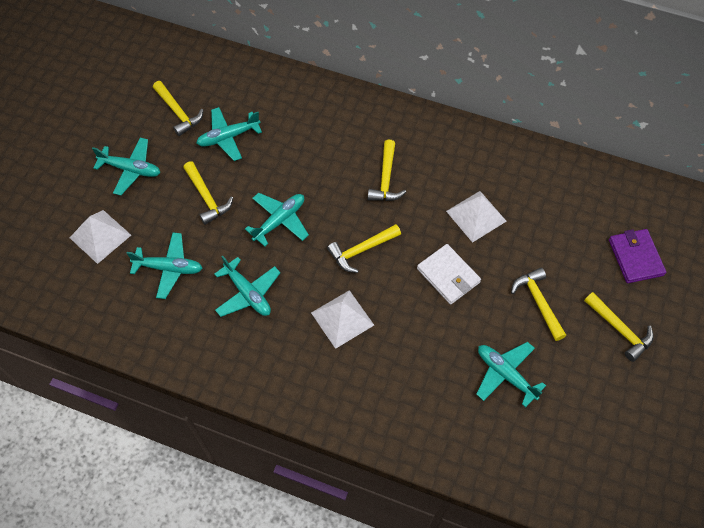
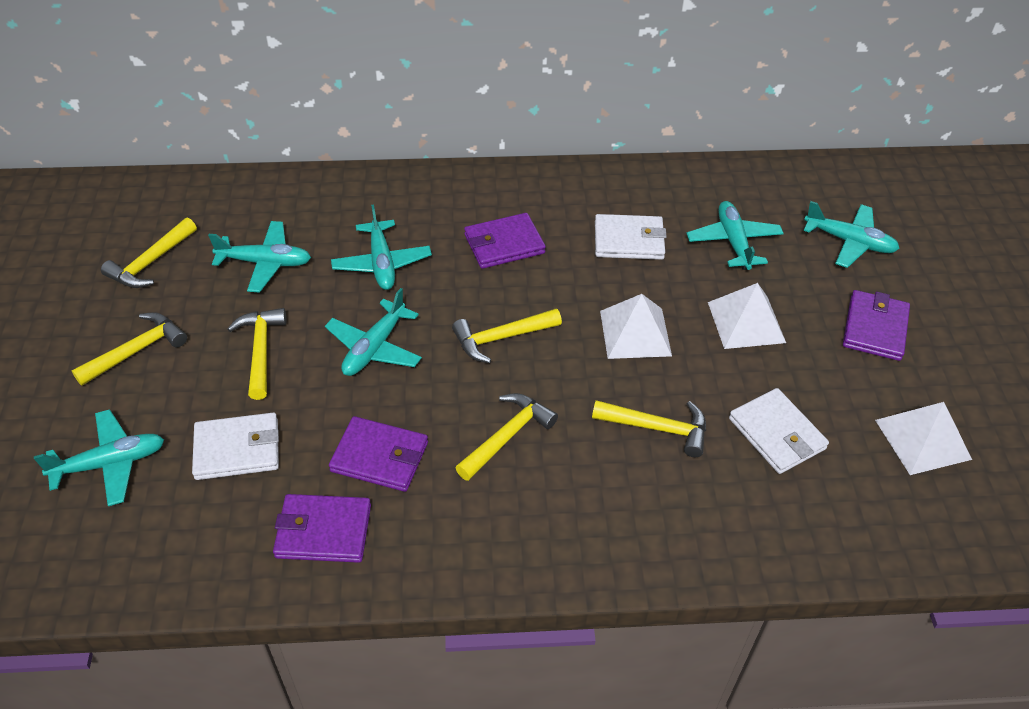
purple wallet: 1 -> 4
white wallet: 1 -> 3

